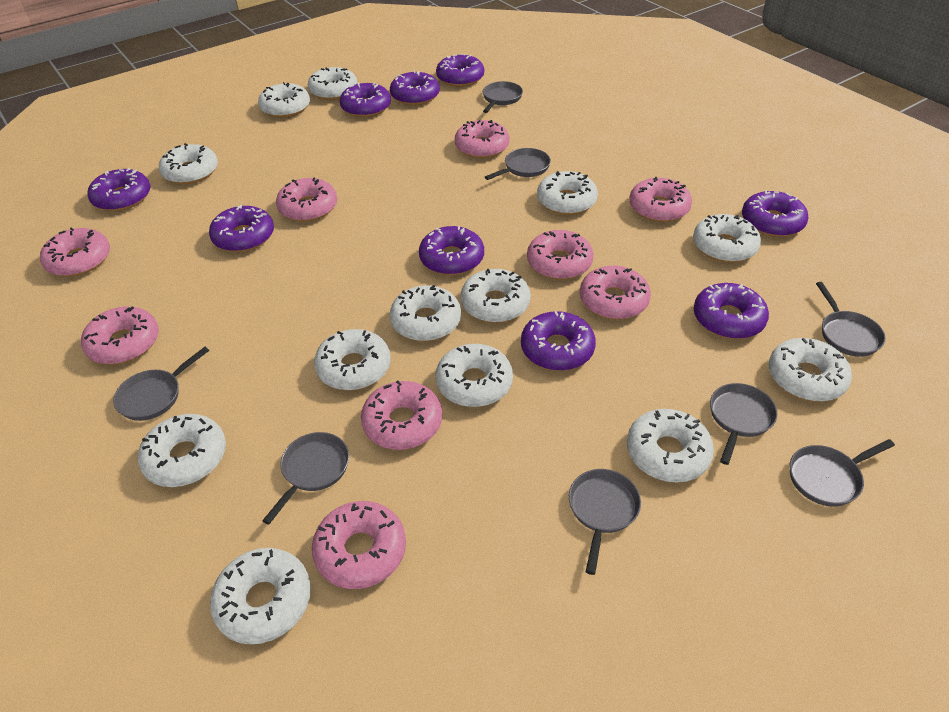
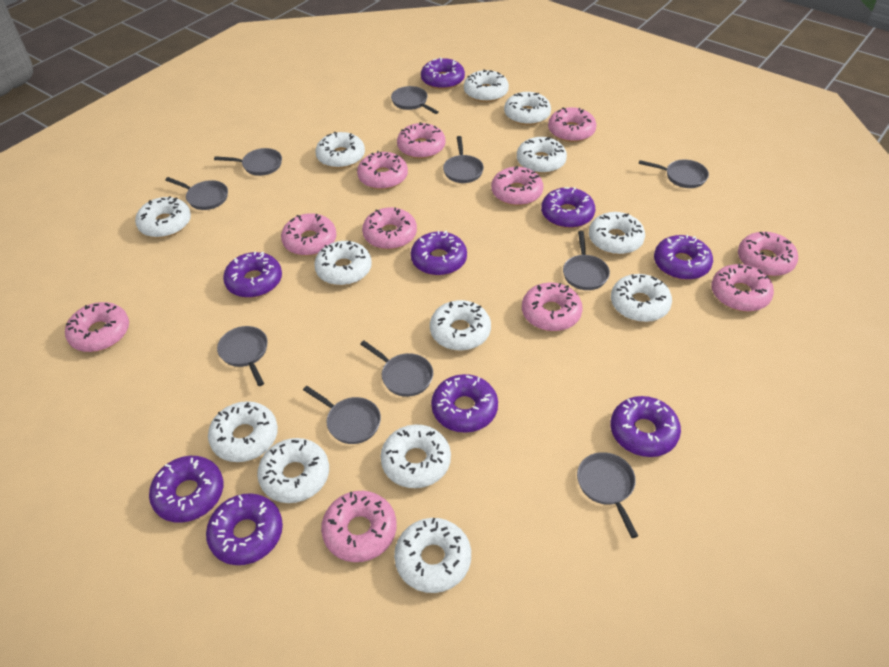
grey pan: 8 -> 10
pink donut: 9 -> 11

